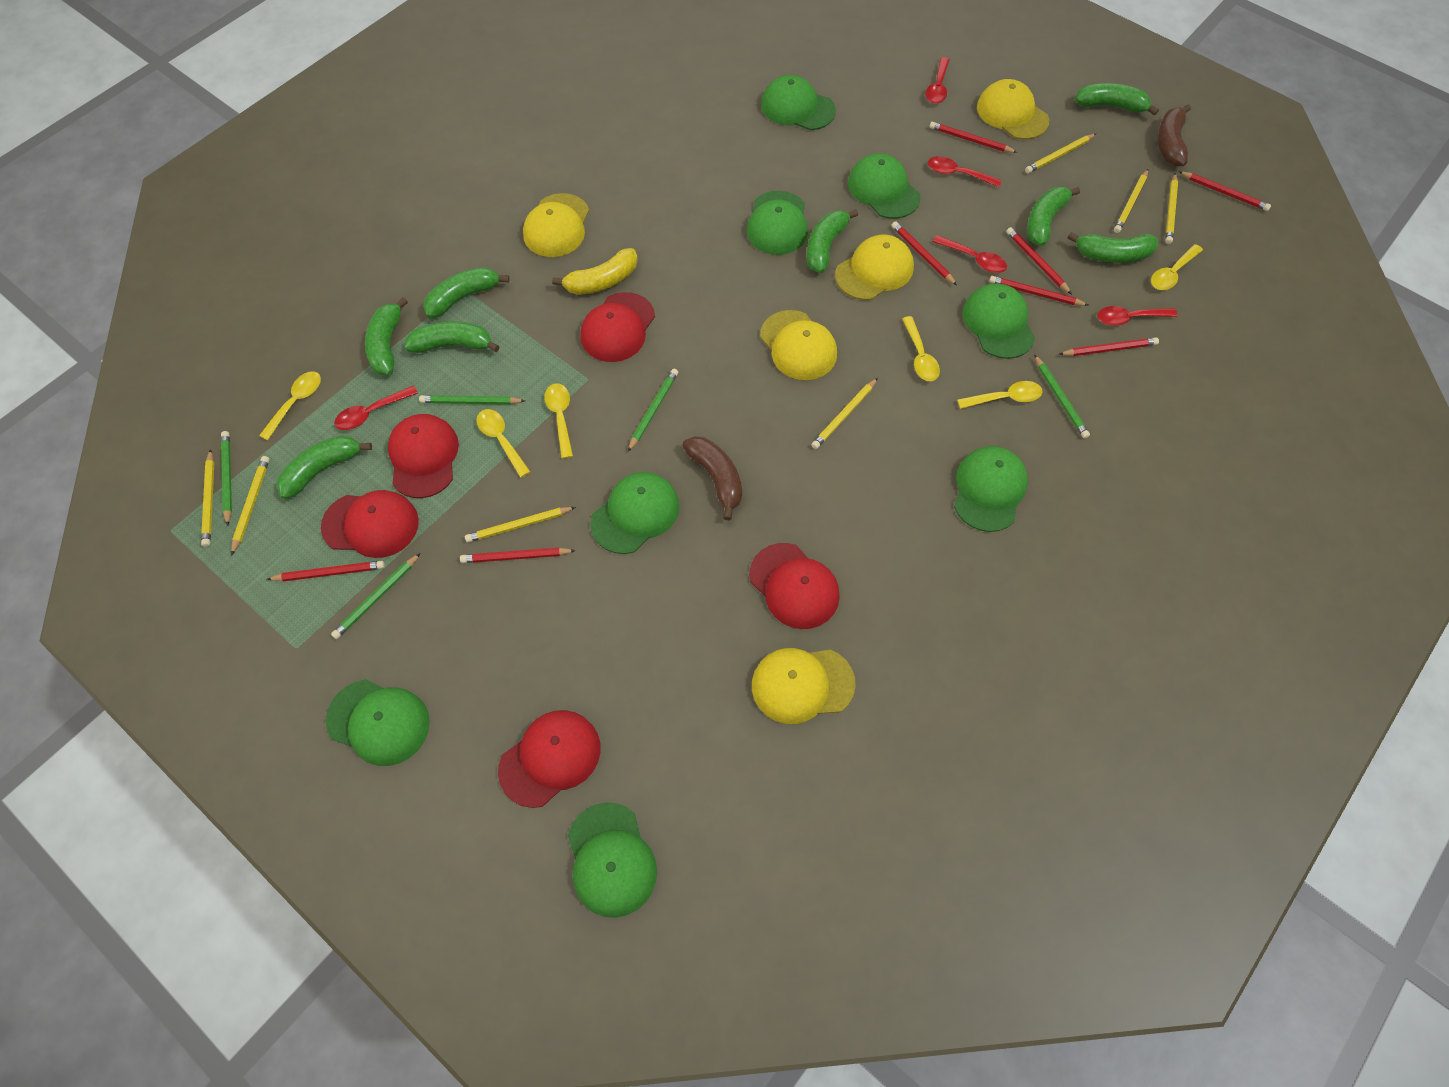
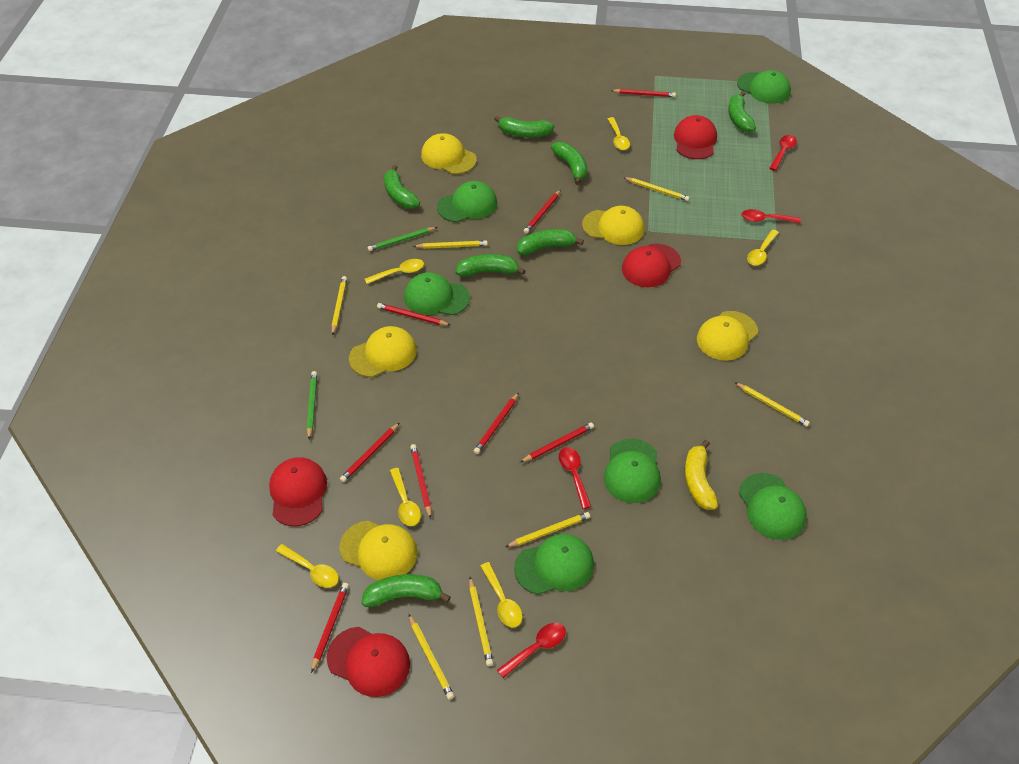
brown banana: 2 -> 0
green banana: 8 -> 7
green cap: 8 -> 6
green pencil: 5 -> 2
red cap: 5 -> 4
red spoon: 5 -> 4

